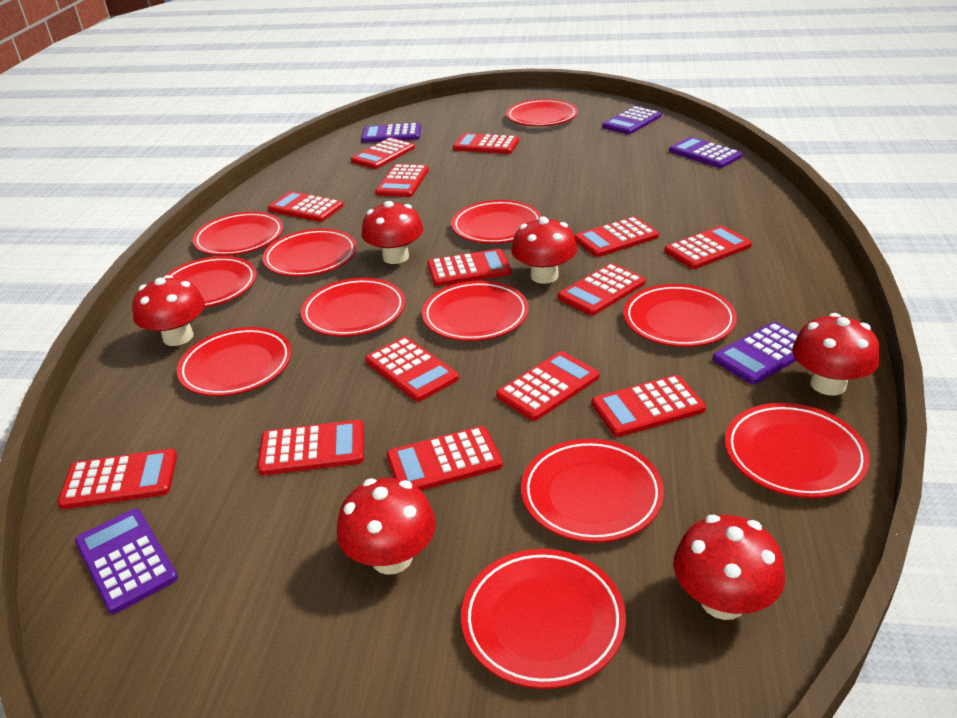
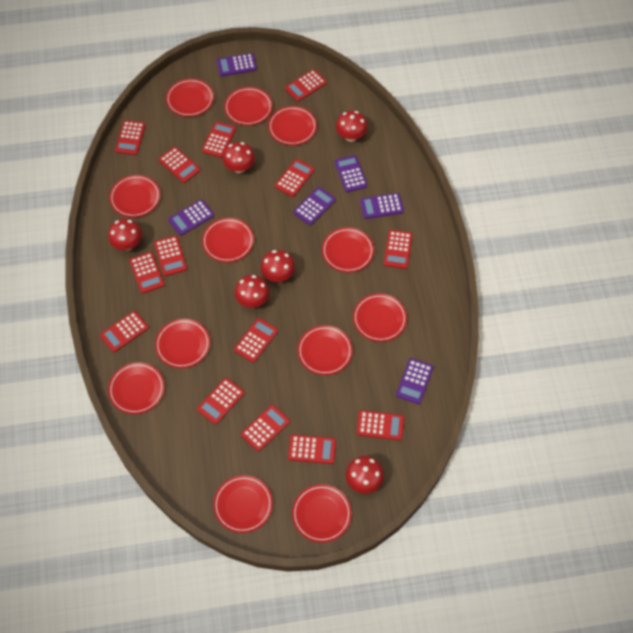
purple calculator: 5 -> 6

